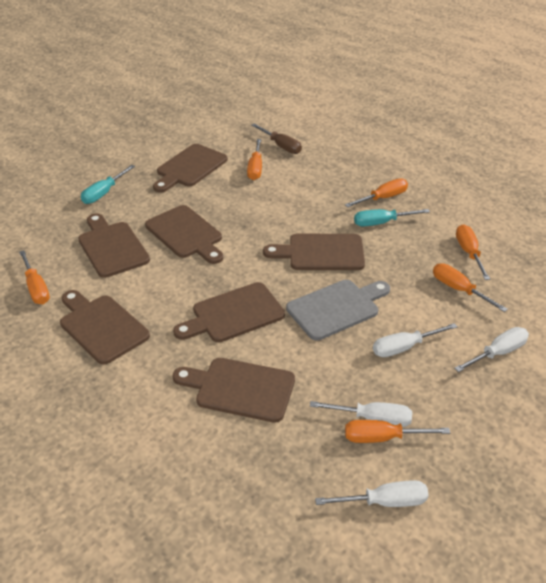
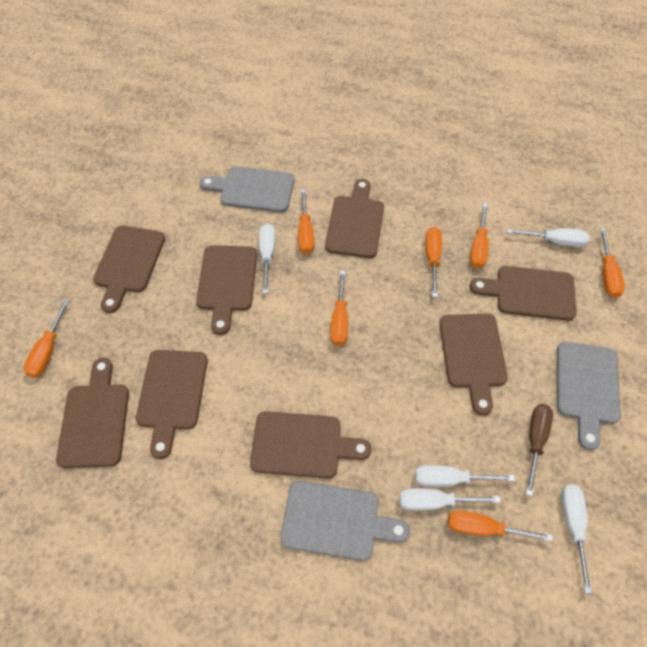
brown cutting board: 7 -> 8
grey cutting board: 1 -> 3
orange screwdriver: 6 -> 7
turquoise screwdriver: 2 -> 0
white screwdriver: 4 -> 5

